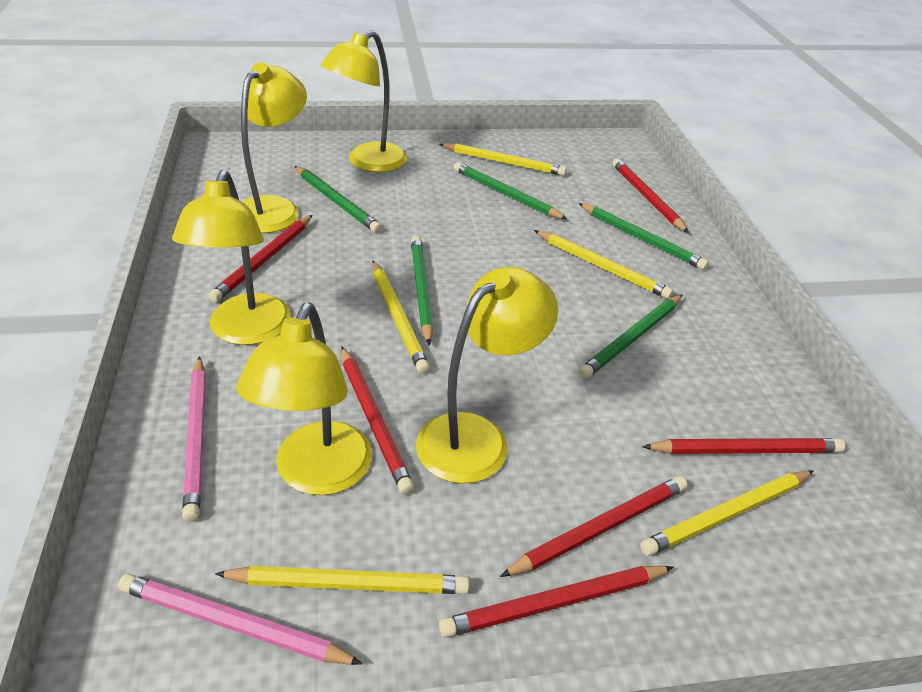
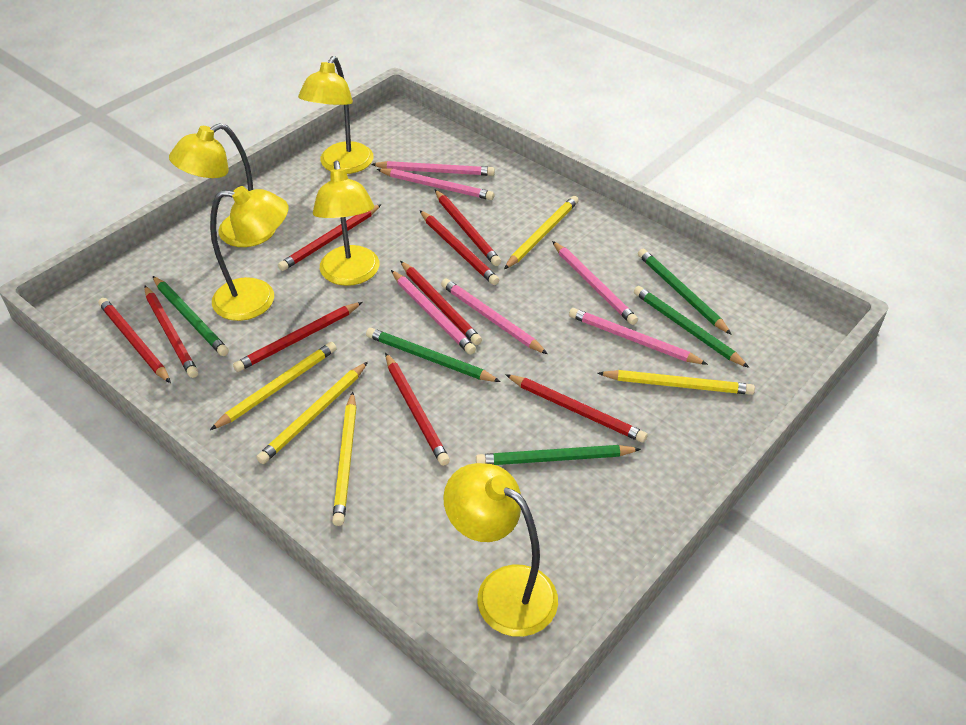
pink pencil: 2 -> 6
red pencil: 6 -> 9

